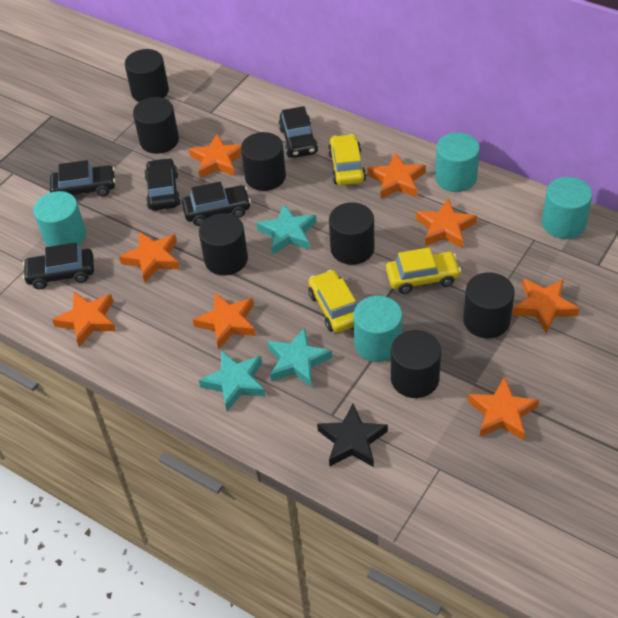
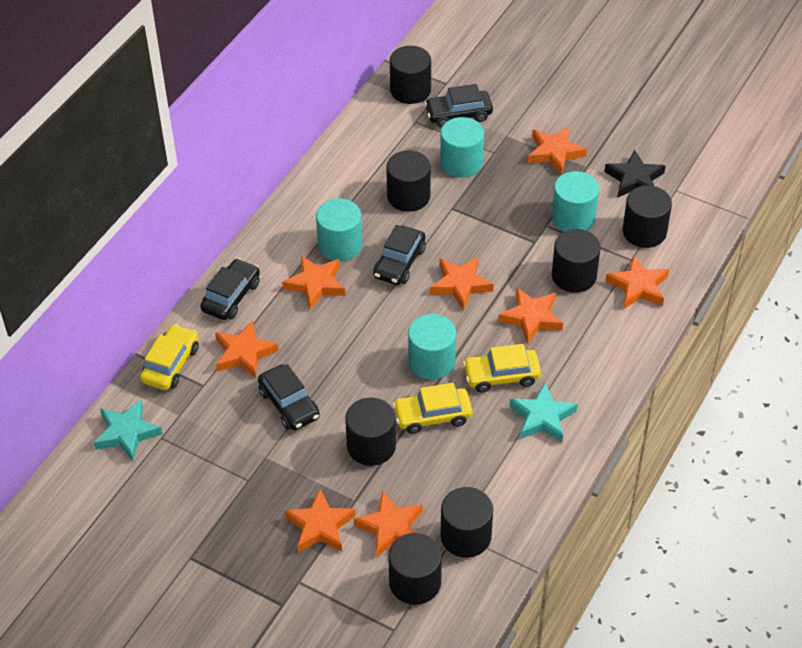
black car: 5 -> 4
turquoise star: 3 -> 2

